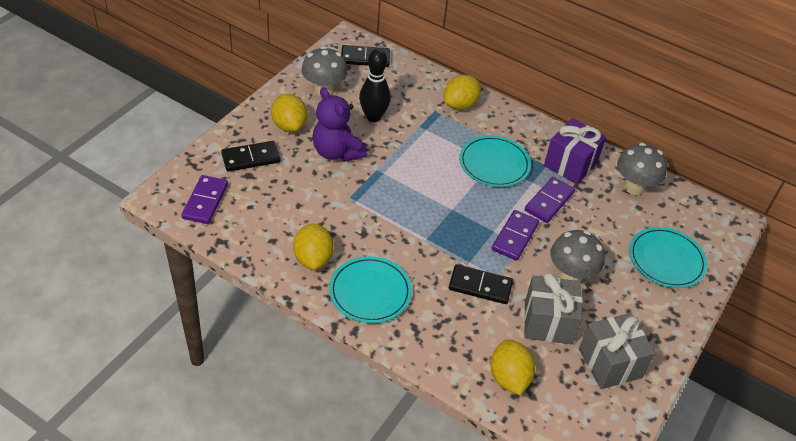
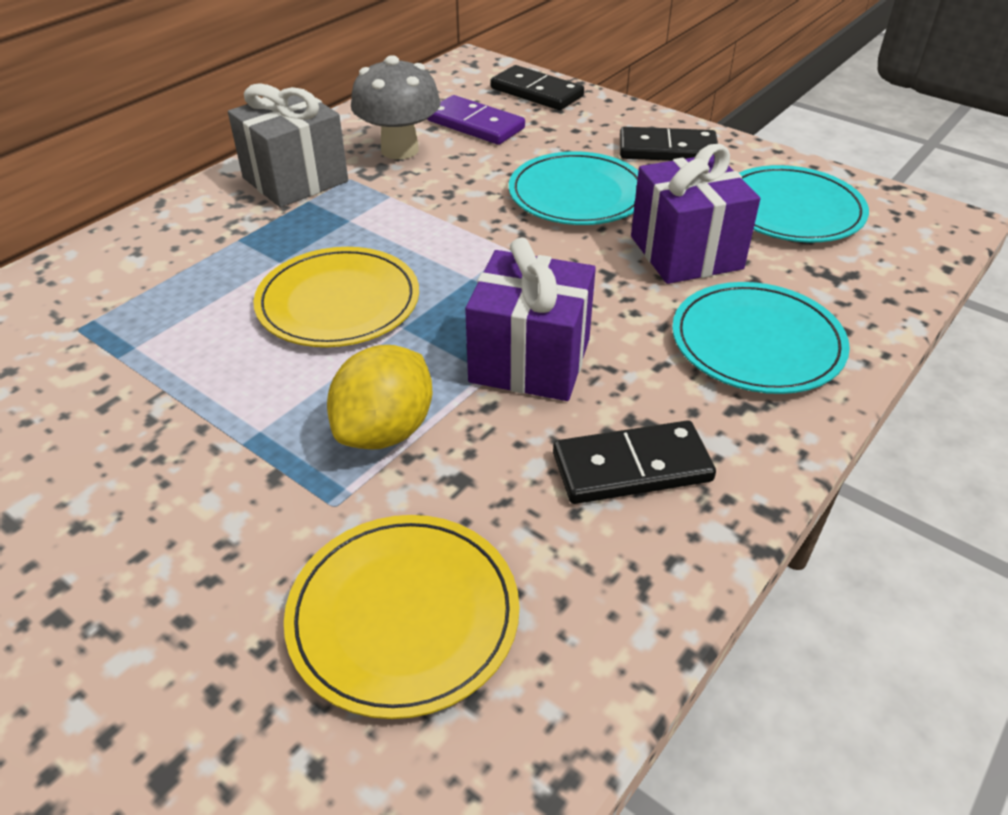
black bowling pin: 1 -> 0
grey gift: 2 -> 1
grey mushroom: 3 -> 1
purple domino: 3 -> 1
purple gift: 1 -> 2
purple teddy bear: 1 -> 0
yellow lemon: 4 -> 1
yellow plate: 0 -> 2

